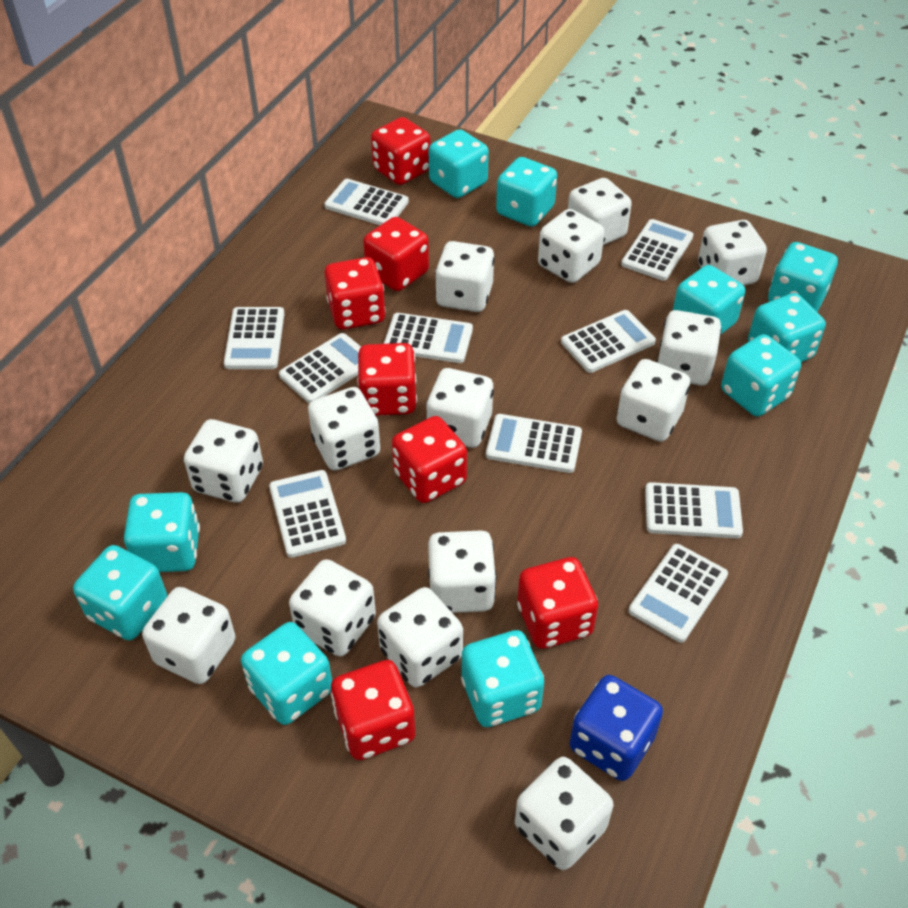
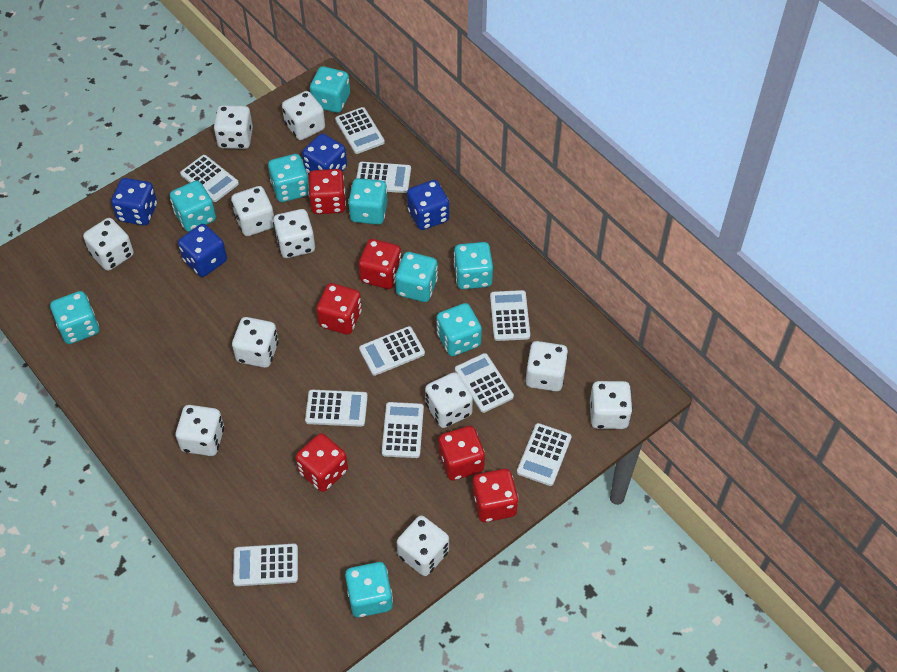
blue dice: 1 -> 4
red dice: 7 -> 6
turquoise dice: 10 -> 9
white dice: 14 -> 11

